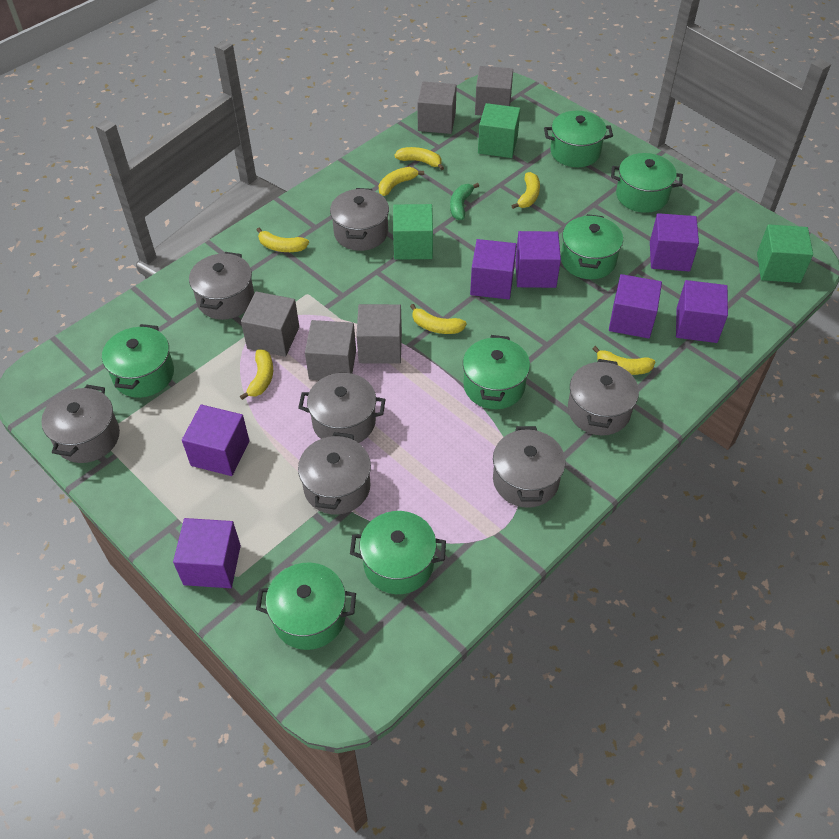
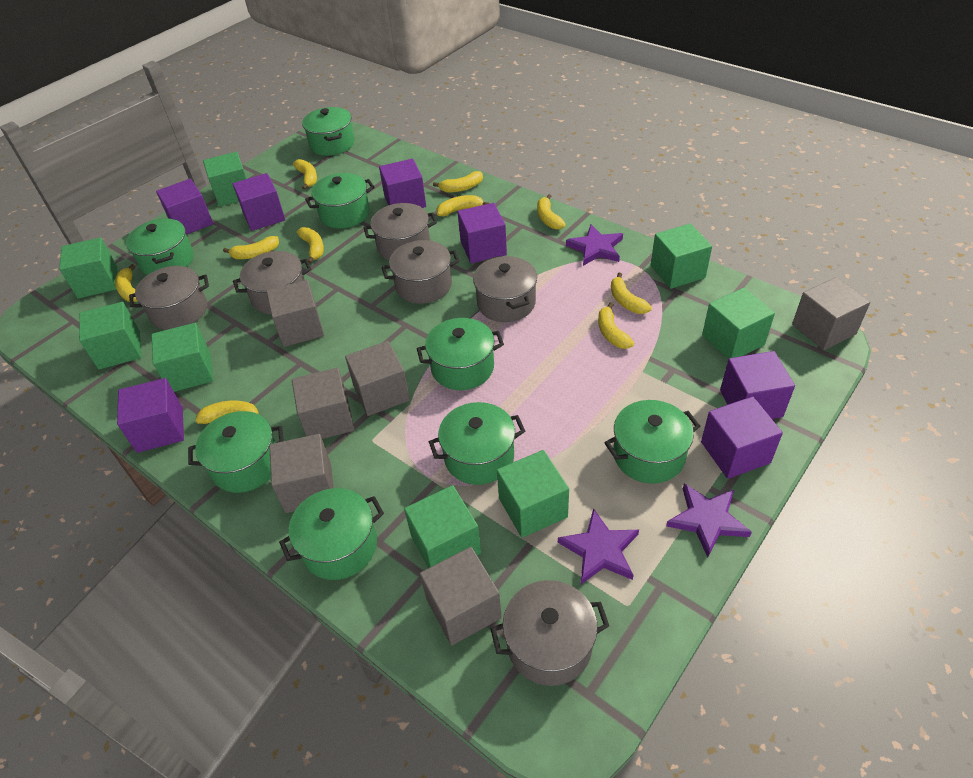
green banana: 1 -> 0
green cube: 3 -> 8
green pot: 7 -> 8
grey cube: 5 -> 6
grey pot: 7 -> 6
purple star: 0 -> 3
yellow banana: 7 -> 10

